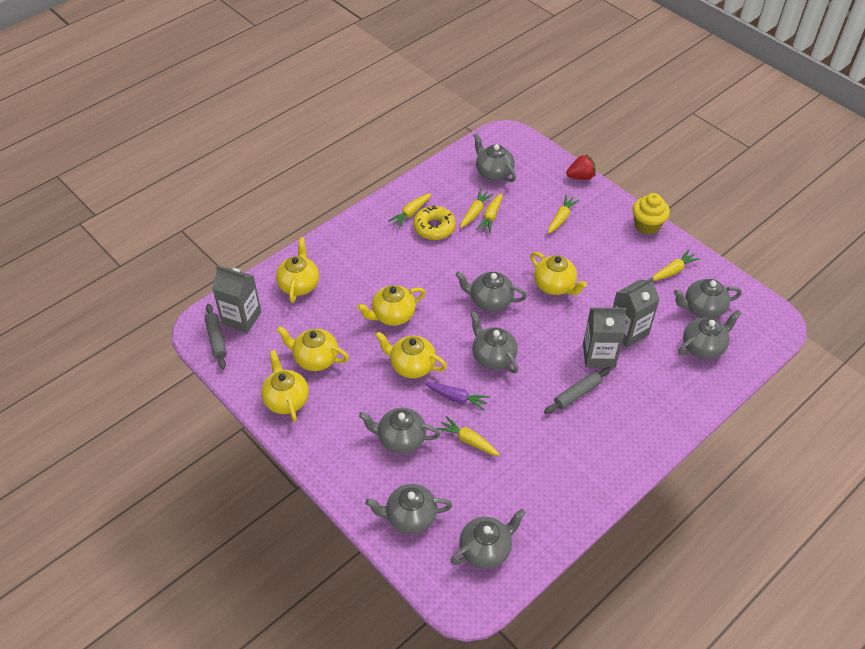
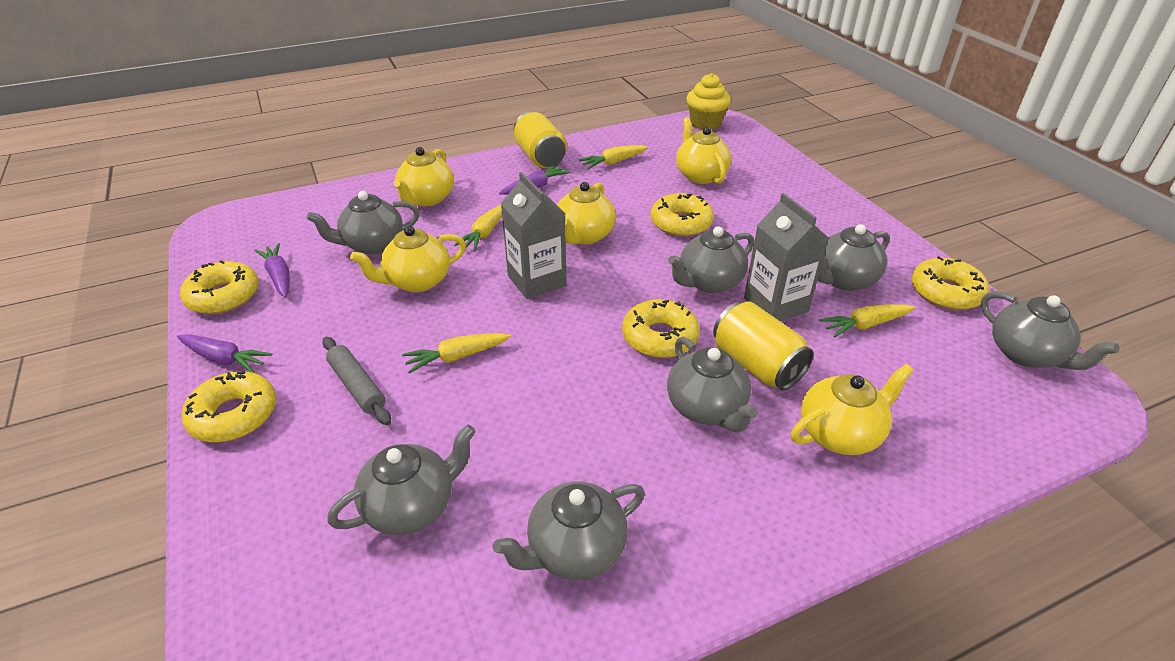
grey carton: 3 -> 2
grey rolling pin: 2 -> 1
grey teapot: 8 -> 7
purple carrot: 1 -> 3
red strawberry: 1 -> 0
yellow can: 0 -> 2
yellow carrot: 6 -> 4
yellow donut: 1 -> 5
yellow teapot: 6 -> 5

